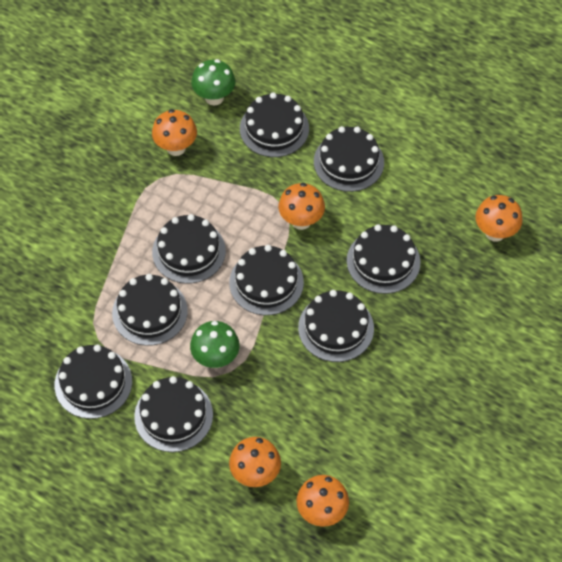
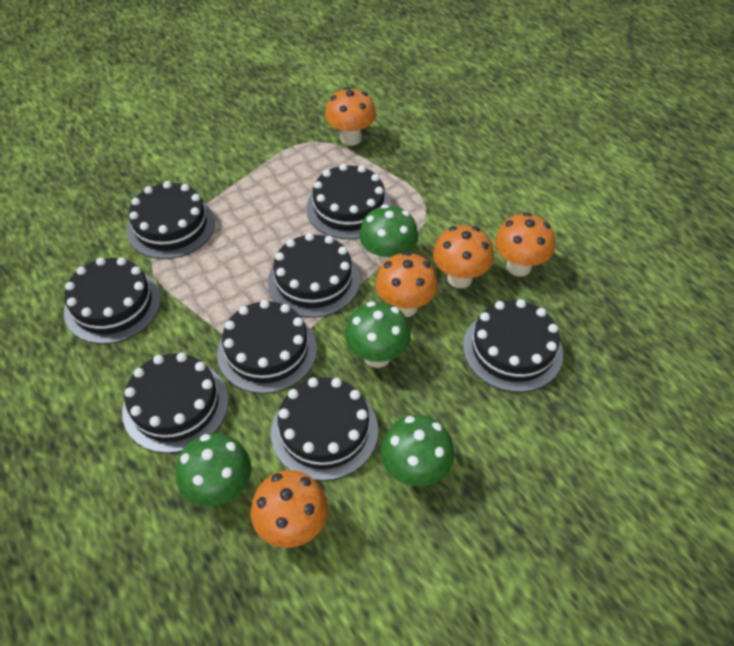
black cake: 9 -> 8
green mushroom: 2 -> 4

